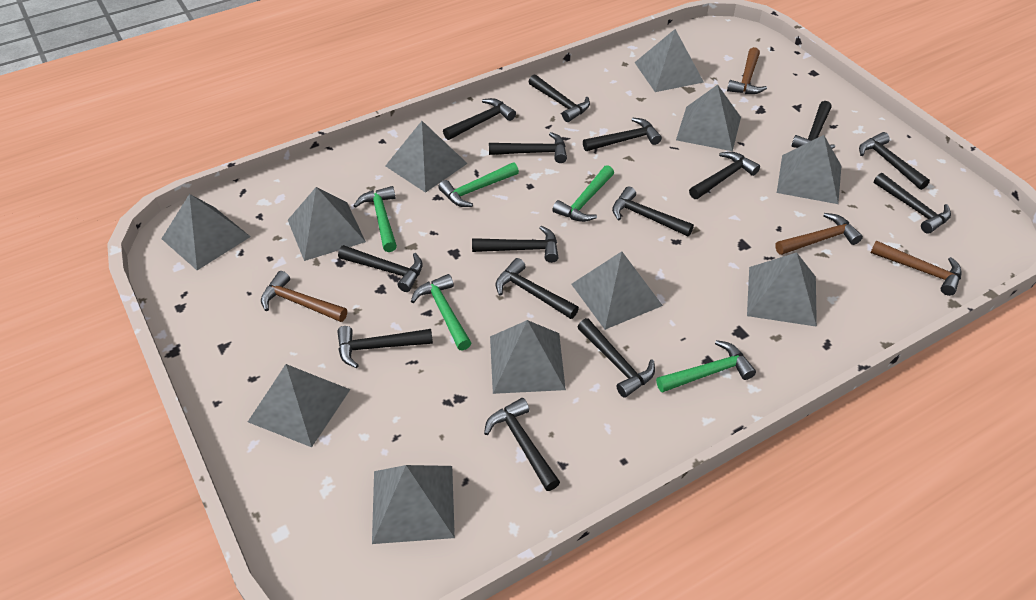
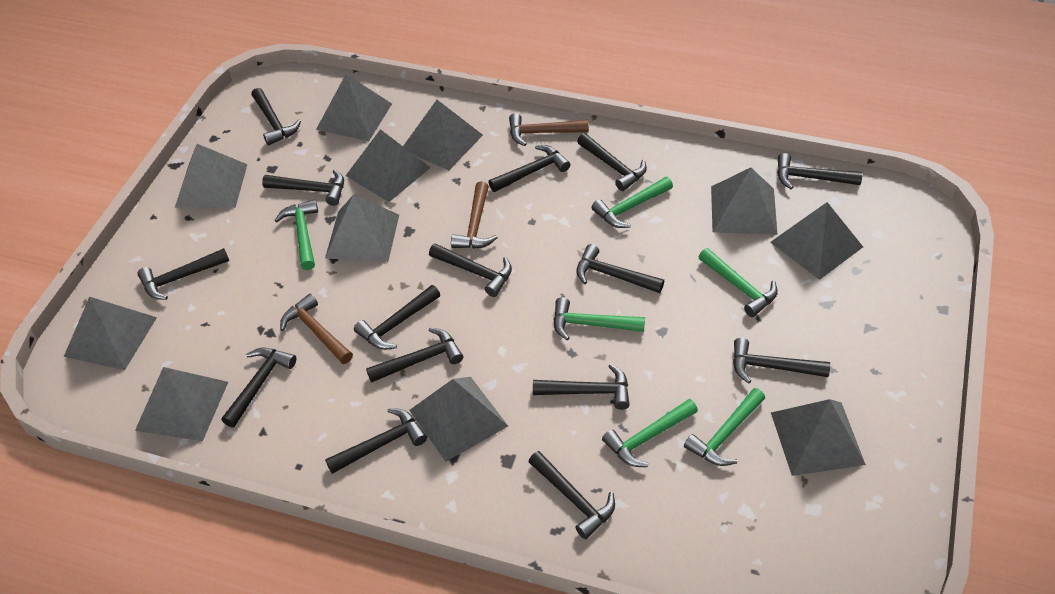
brown hammer: 4 -> 3
green hammer: 5 -> 6

